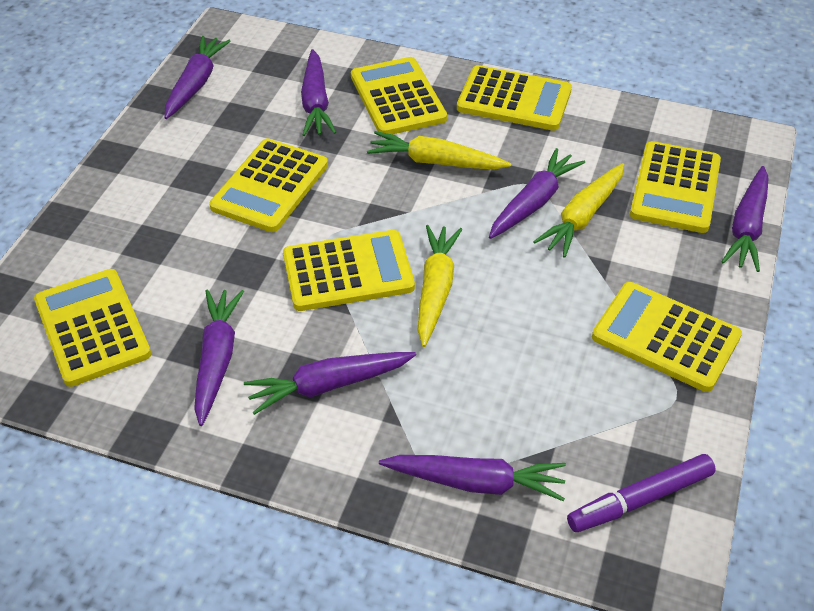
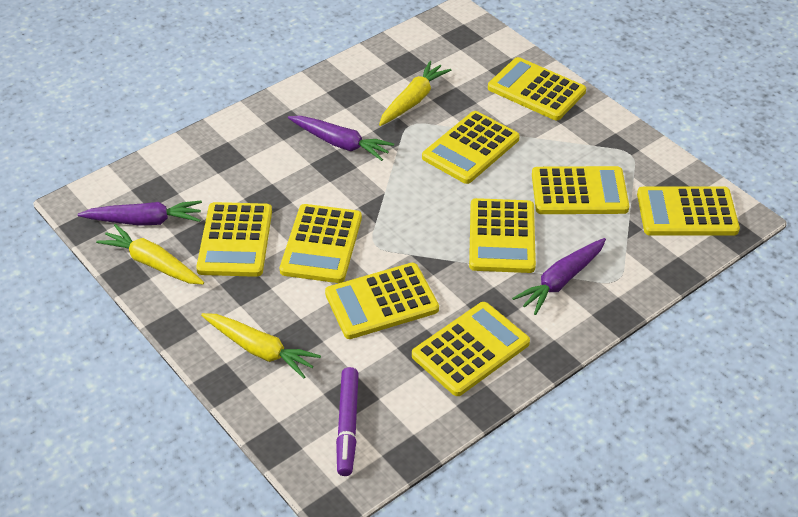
purple carrot: 7 -> 3
yellow calculator: 7 -> 9

